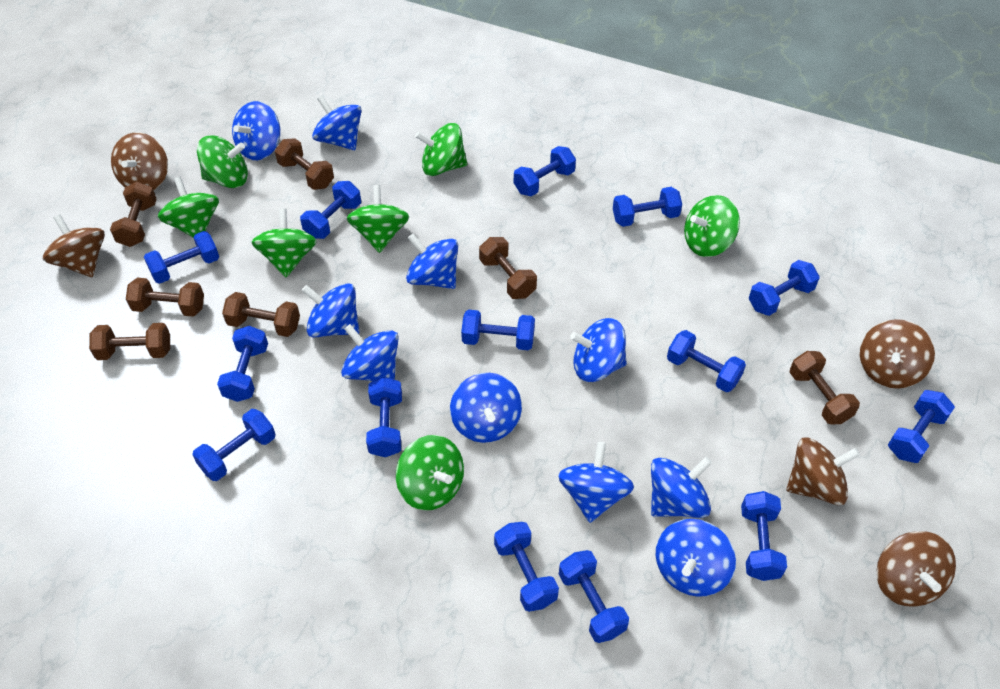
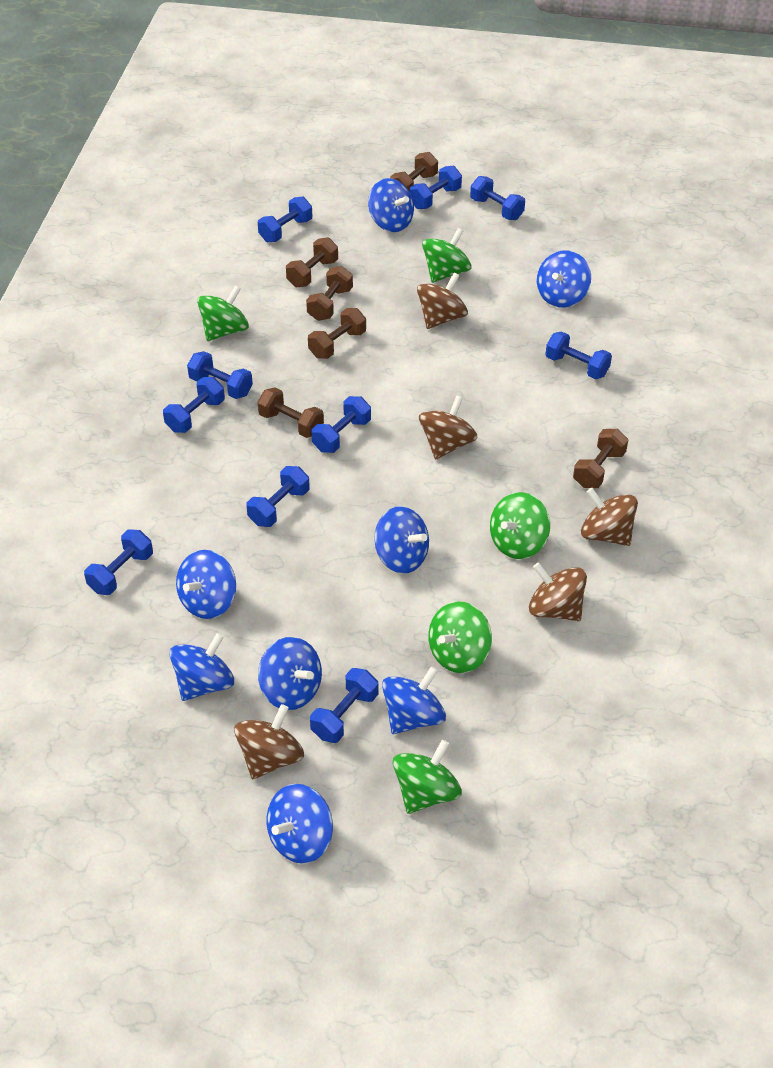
blue dumbbell: 14 -> 10
blue spinning top: 10 -> 8
brown dumbbell: 7 -> 6
green spinning top: 7 -> 5

